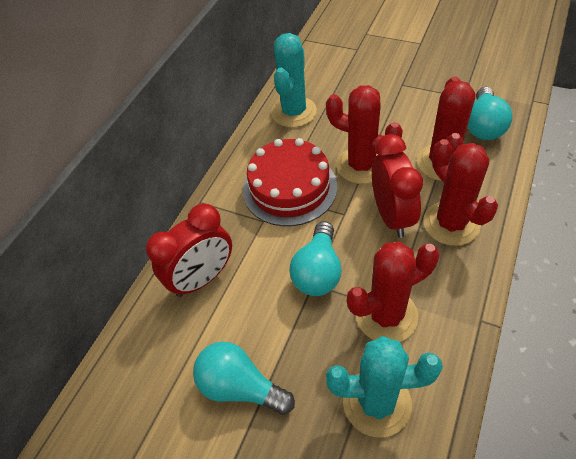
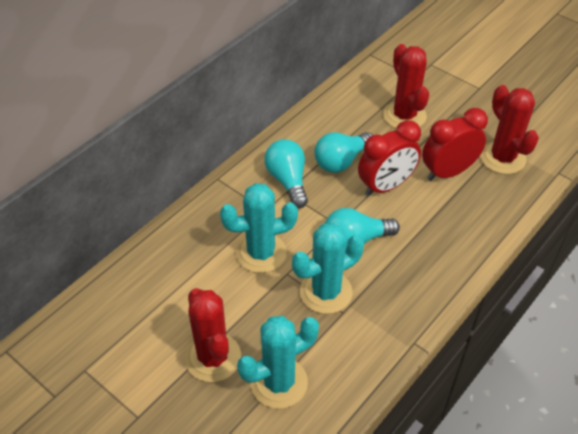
red cactus: 4 -> 3
red cake: 1 -> 0
turquoise cactus: 2 -> 3

